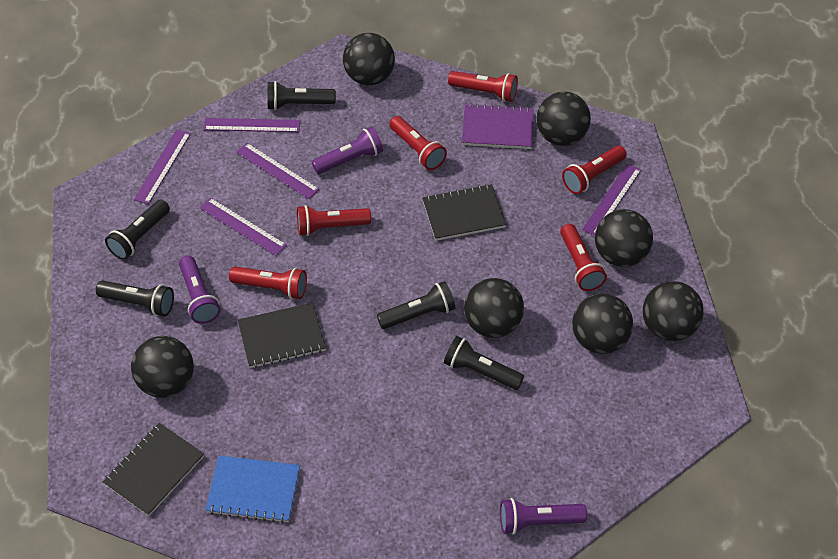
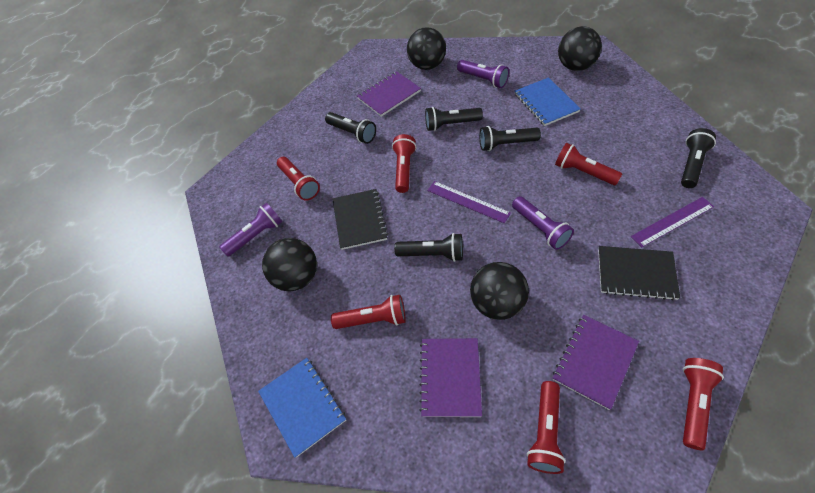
black ball: 7 -> 4
black notebook: 3 -> 2
blue notebook: 1 -> 2
purple notebook: 1 -> 3
purple ruler: 5 -> 2

